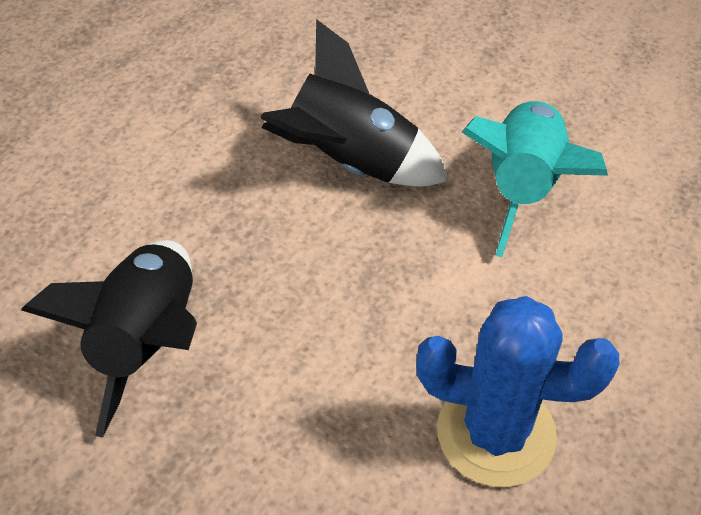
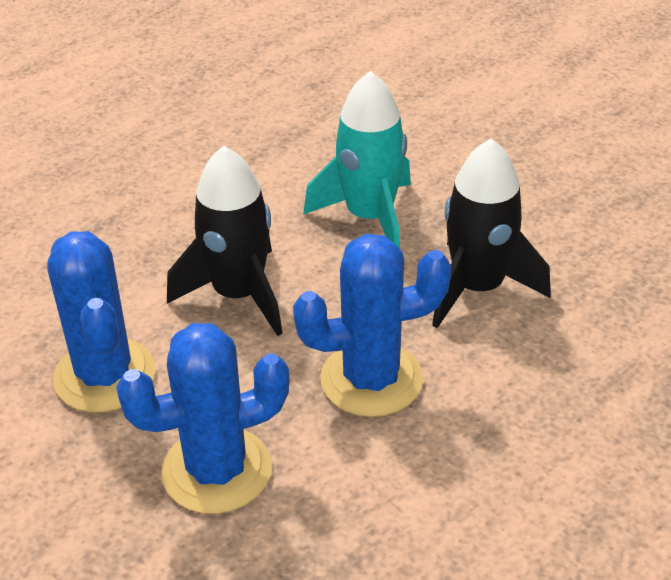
blue cactus: 1 -> 3

